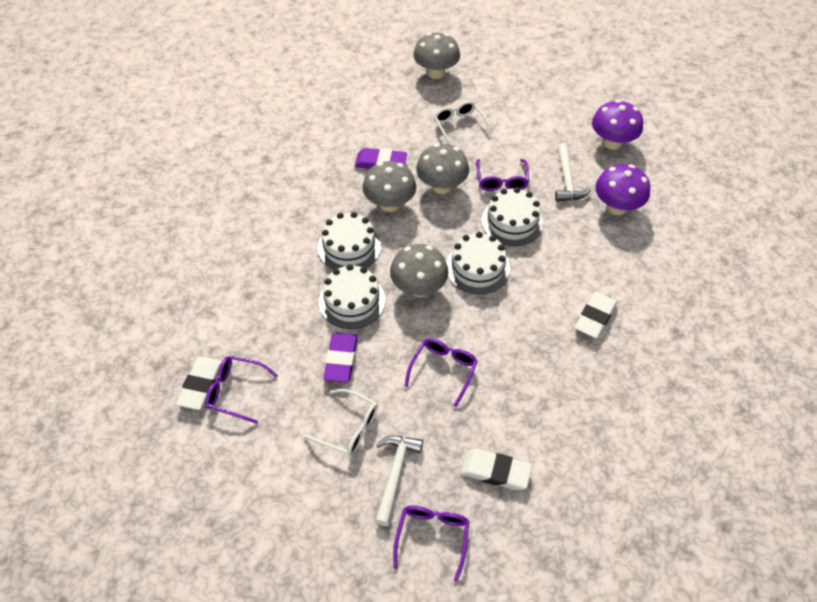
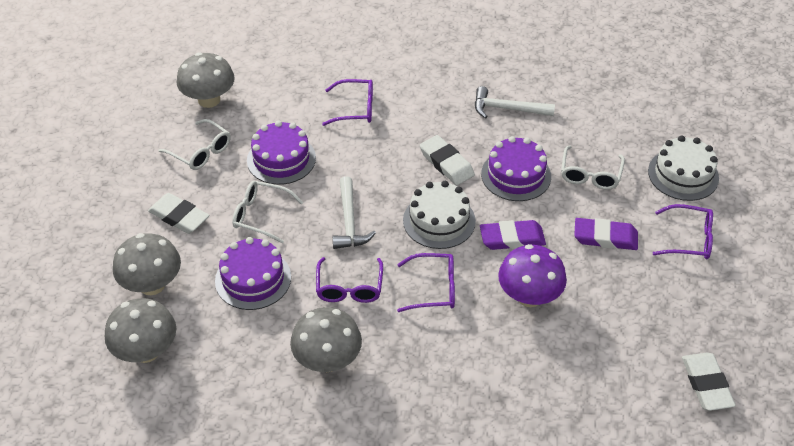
purple cake: 0 -> 3
purple mushroom: 2 -> 1
white cake: 4 -> 2
white glasses: 2 -> 3

